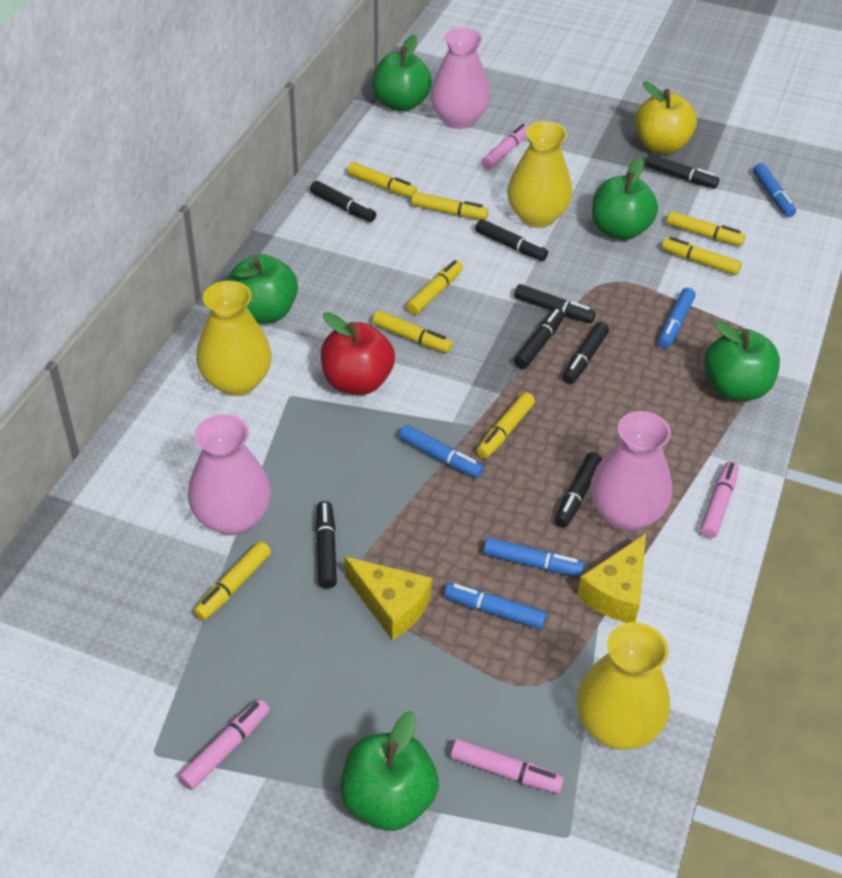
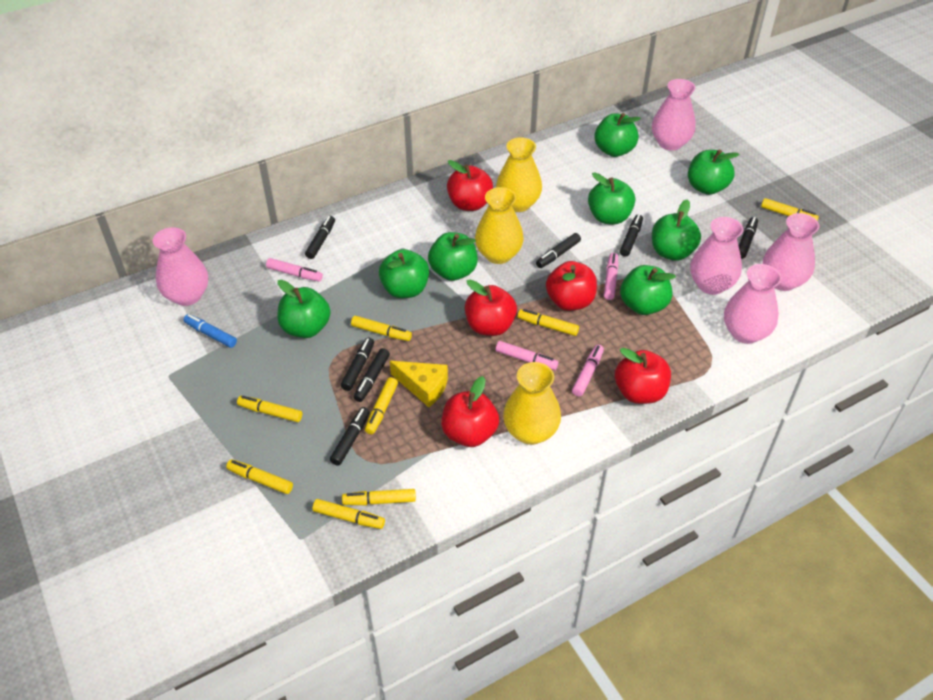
black marker: 8 -> 7
blue marker: 5 -> 1
green apple: 5 -> 8
pink vase: 3 -> 5
red apple: 1 -> 5
yellow apple: 1 -> 0
yellow cheese: 2 -> 1

